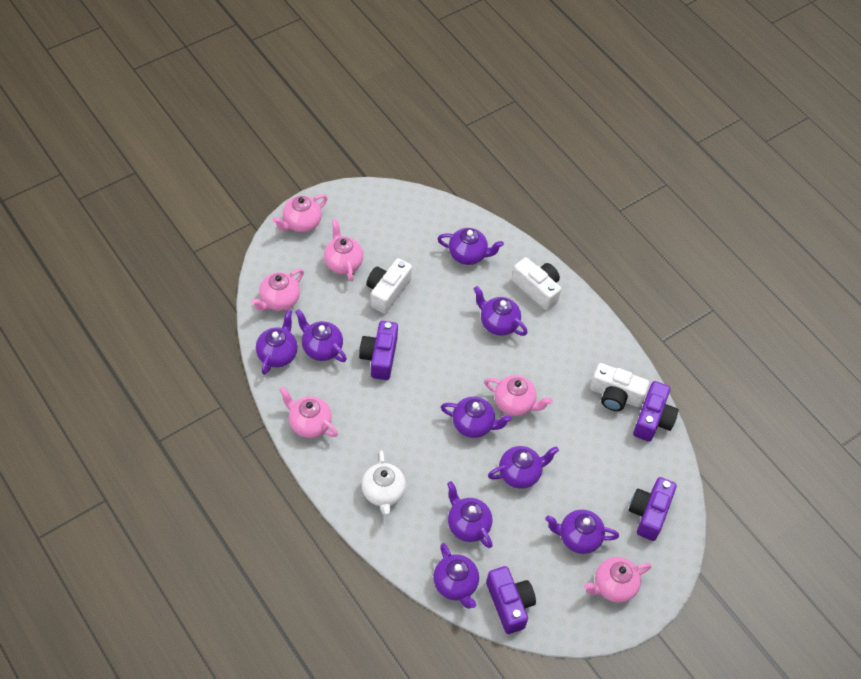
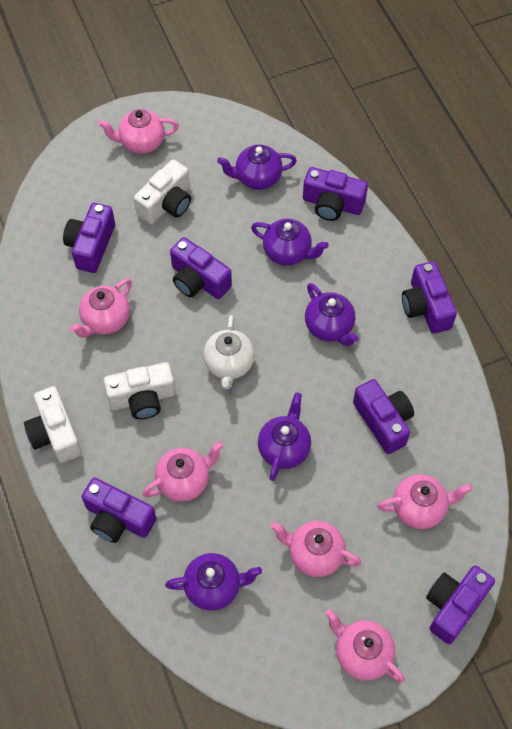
purple camera: 4 -> 7
purple teapot: 9 -> 5

